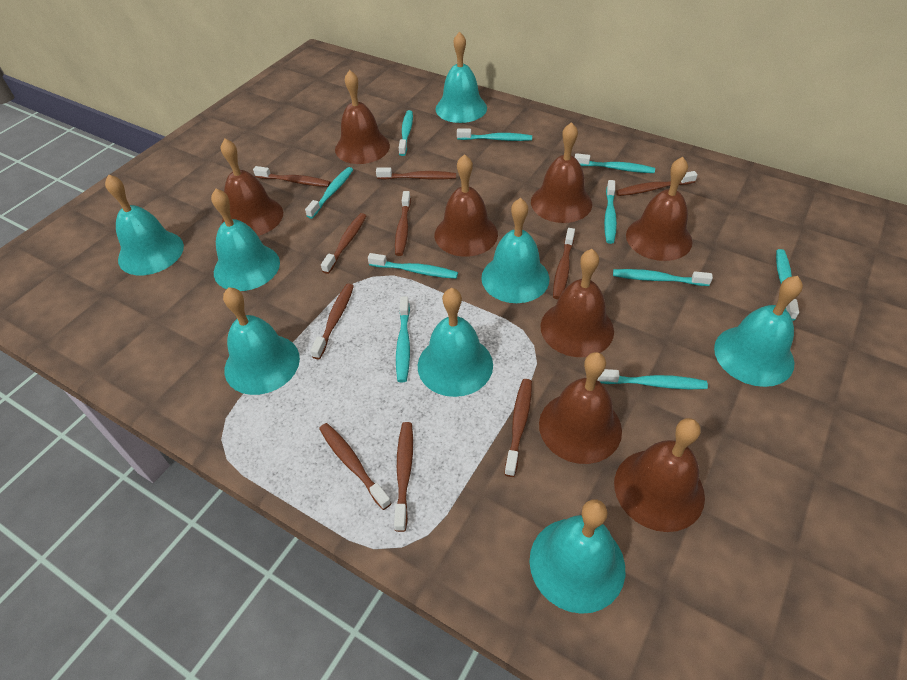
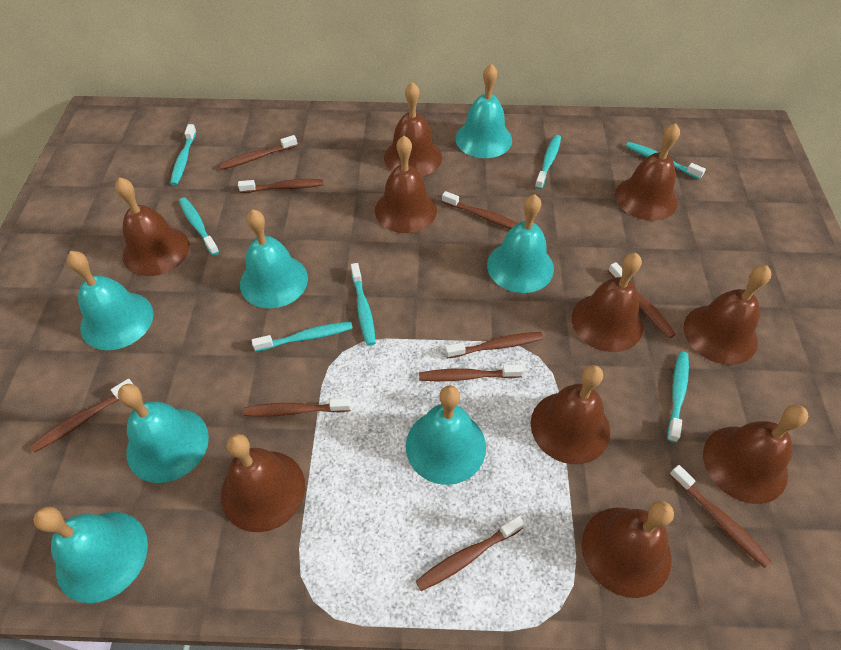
brown bell: 8 -> 10
turquoise bell: 8 -> 7
turquoise toothbrush: 10 -> 7

